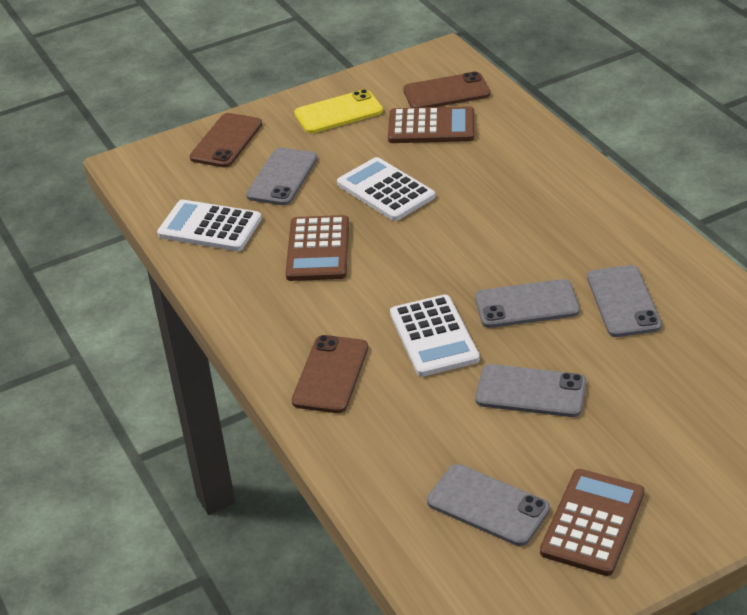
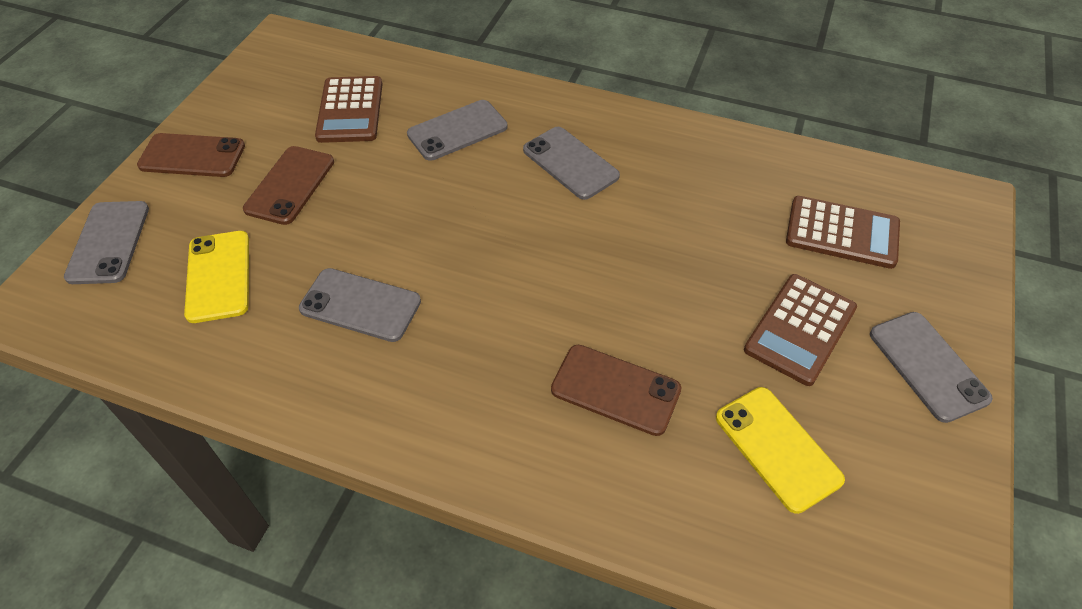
white calculator: 3 -> 0
yellow phone: 1 -> 2

